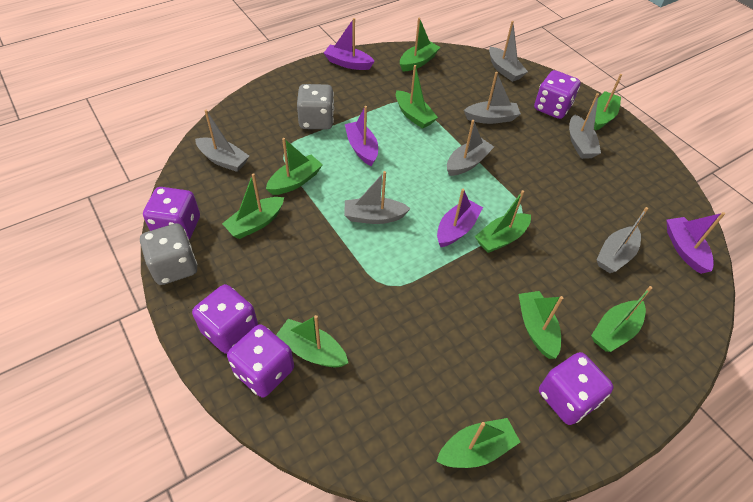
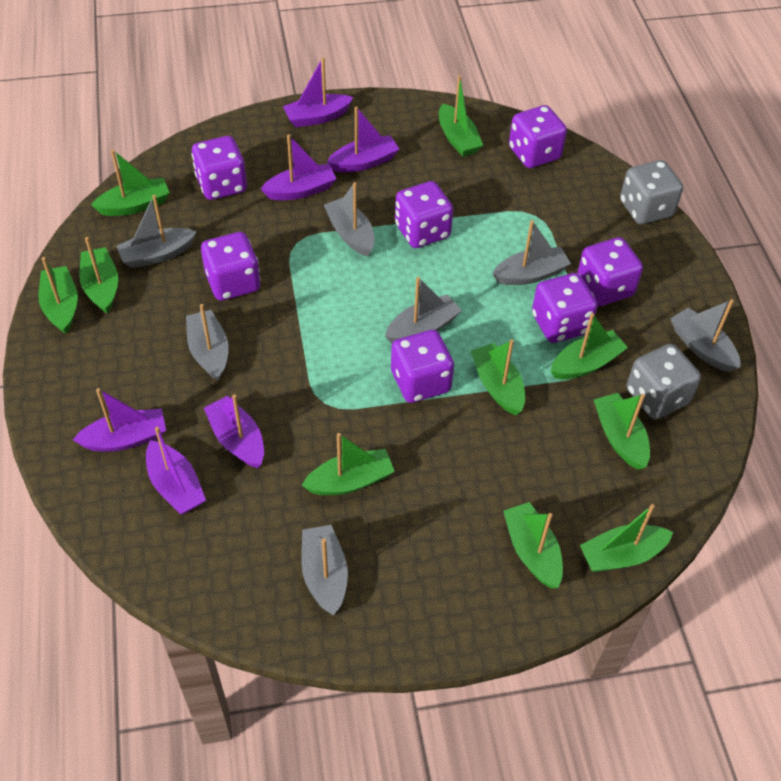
purple boat: 4 -> 6
purple dice: 5 -> 7

